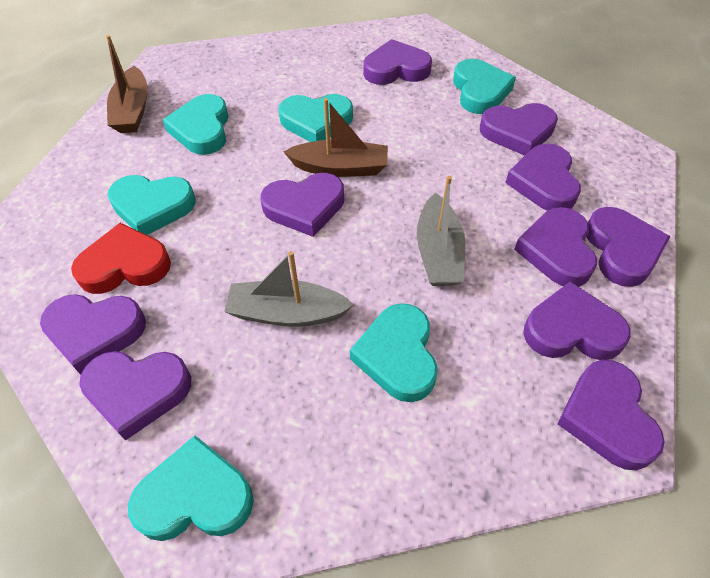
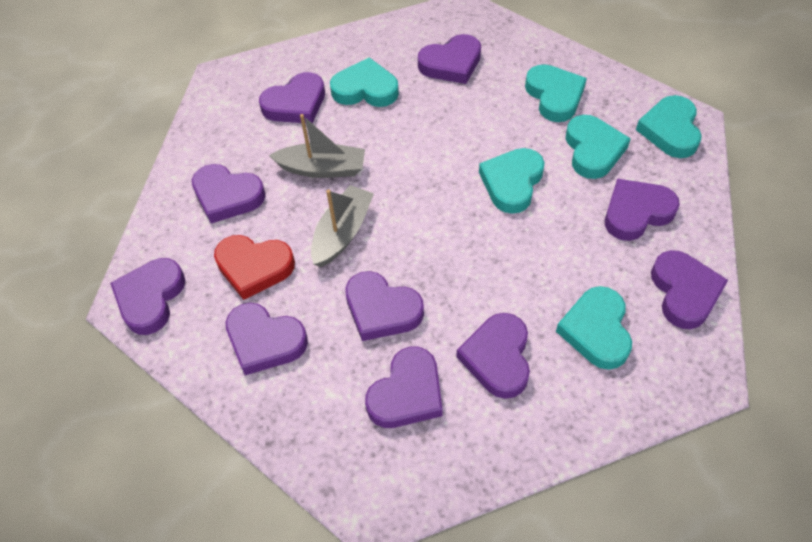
brown boat: 2 -> 0

